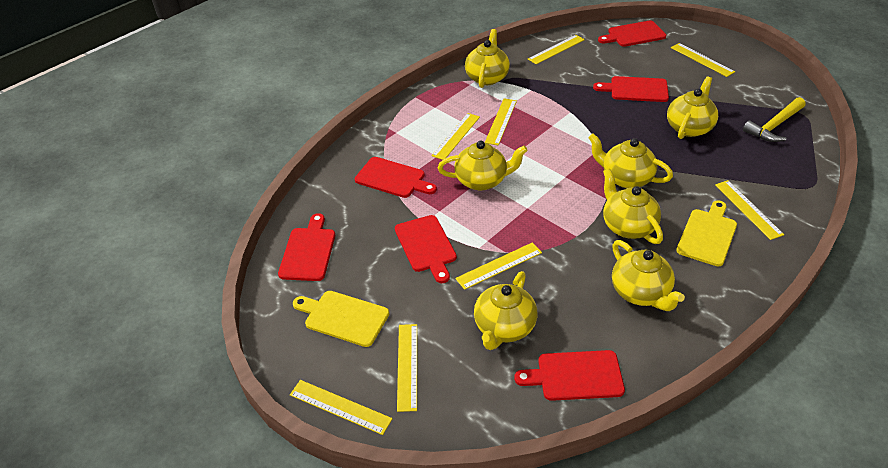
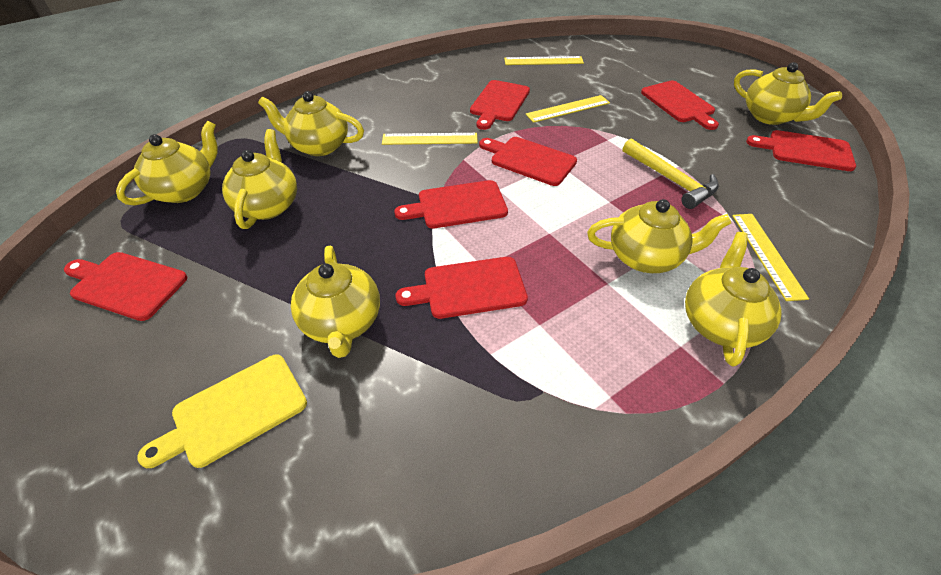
red cutting board: 6 -> 7
yellow cutting board: 2 -> 1
yellow ruler: 8 -> 4

